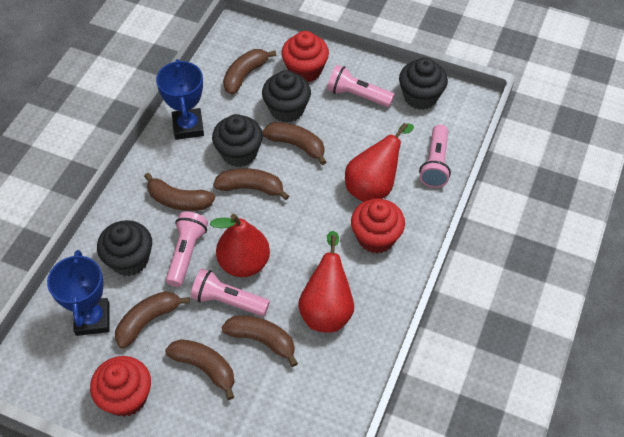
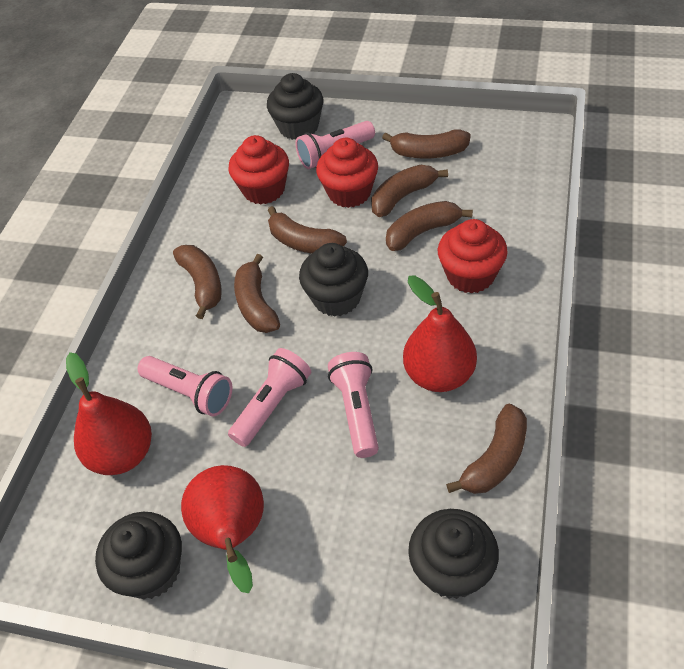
blue trophy: 2 -> 0

